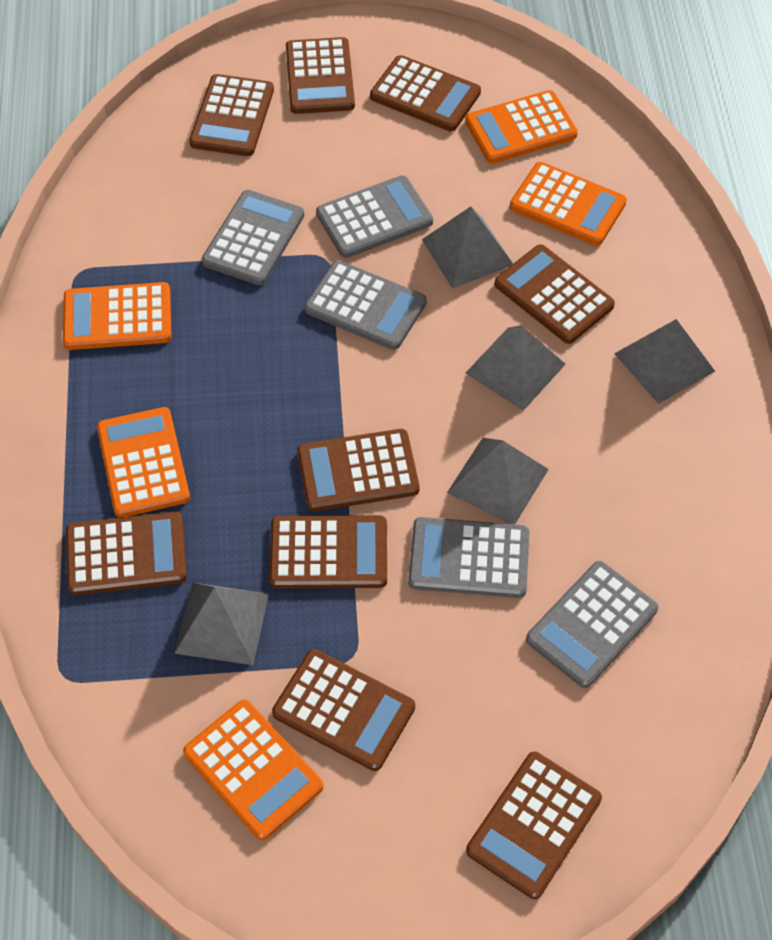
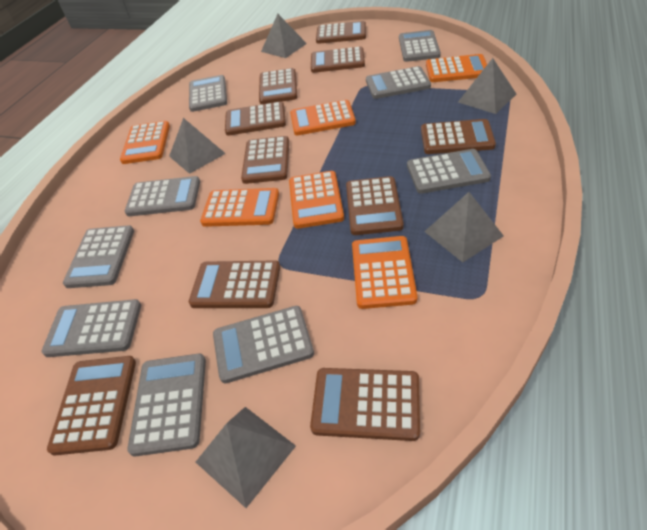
brown calculator: 9 -> 10
grey calculator: 5 -> 9
orange calculator: 5 -> 6

